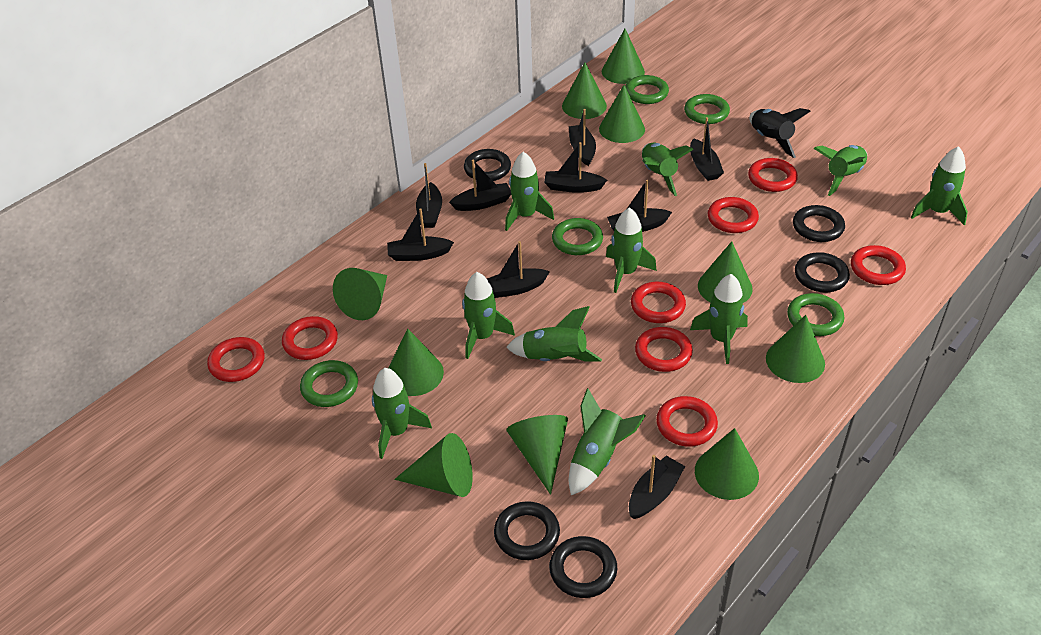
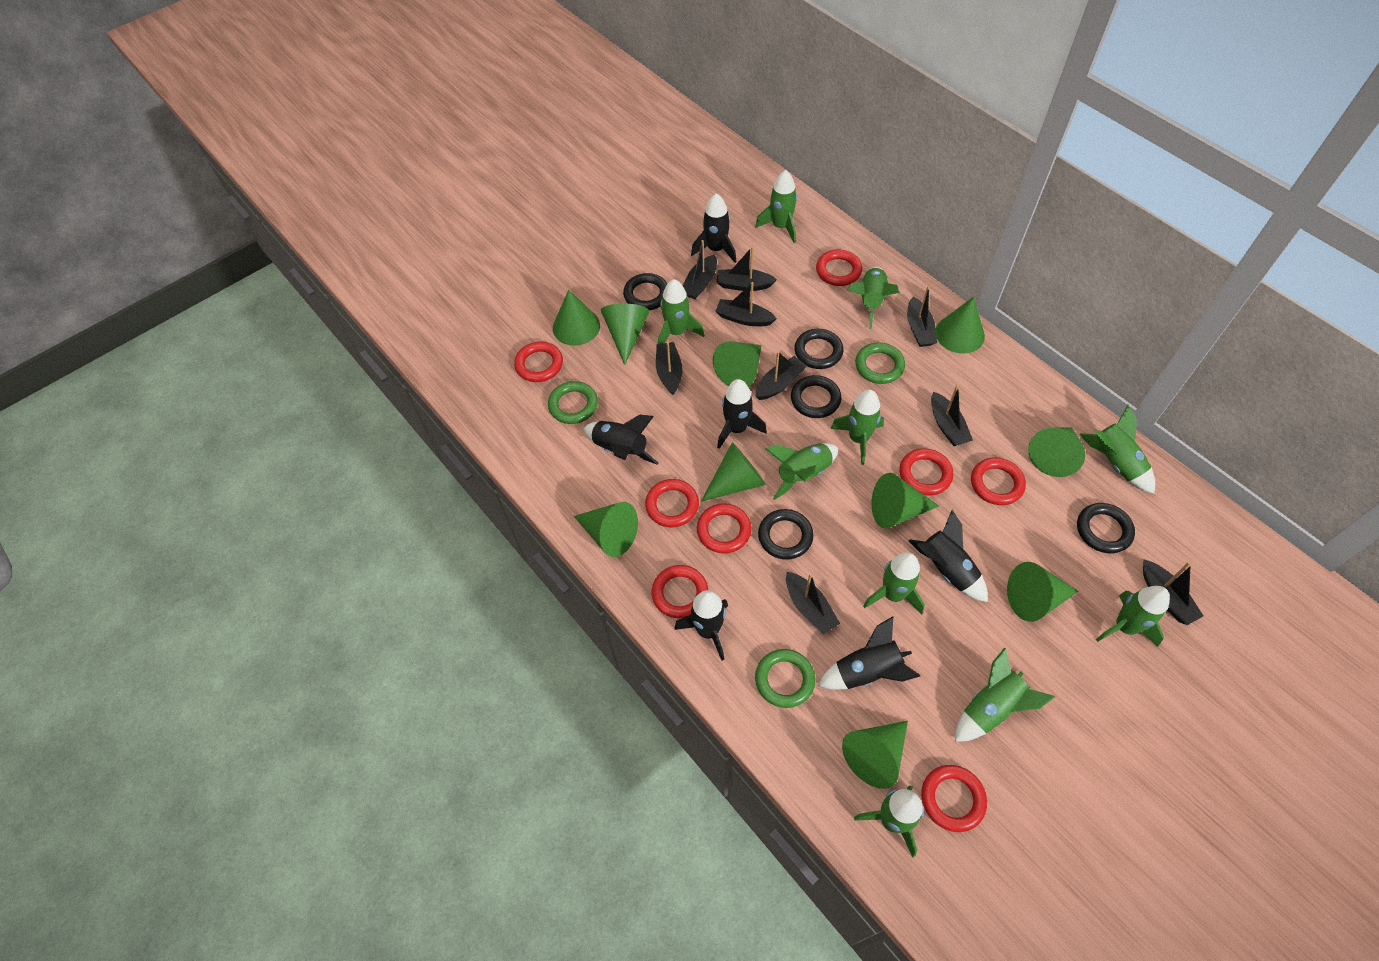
black rocket: 1 -> 6
green ring: 5 -> 3

